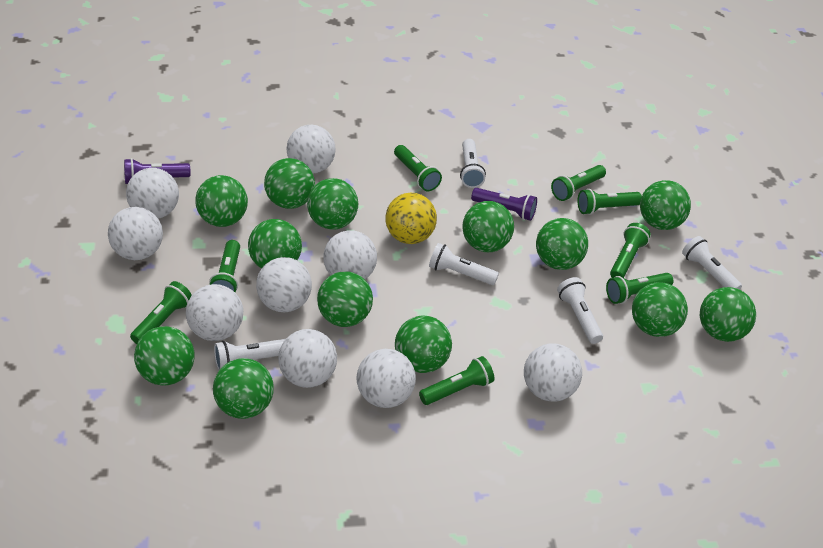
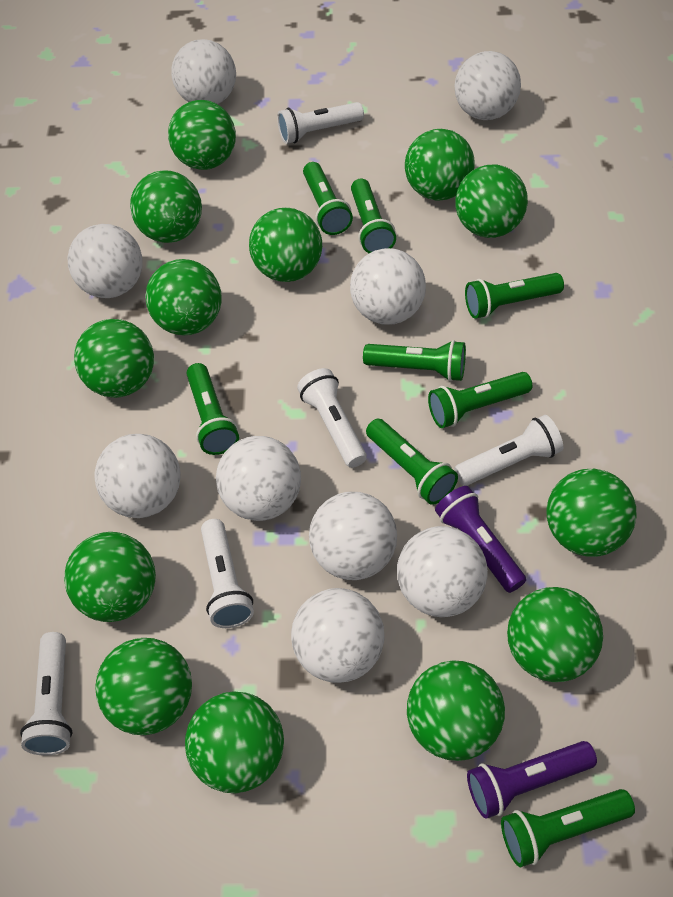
yellow ball: 1 -> 0

